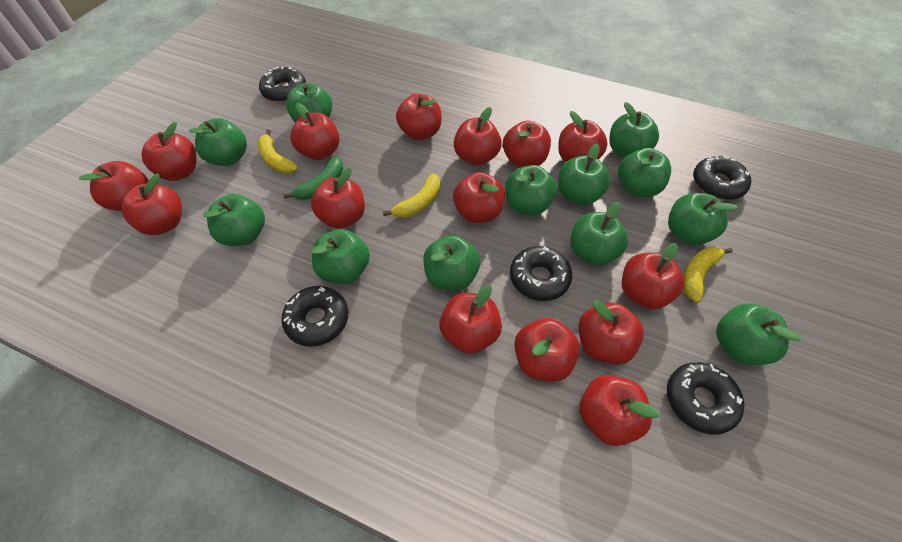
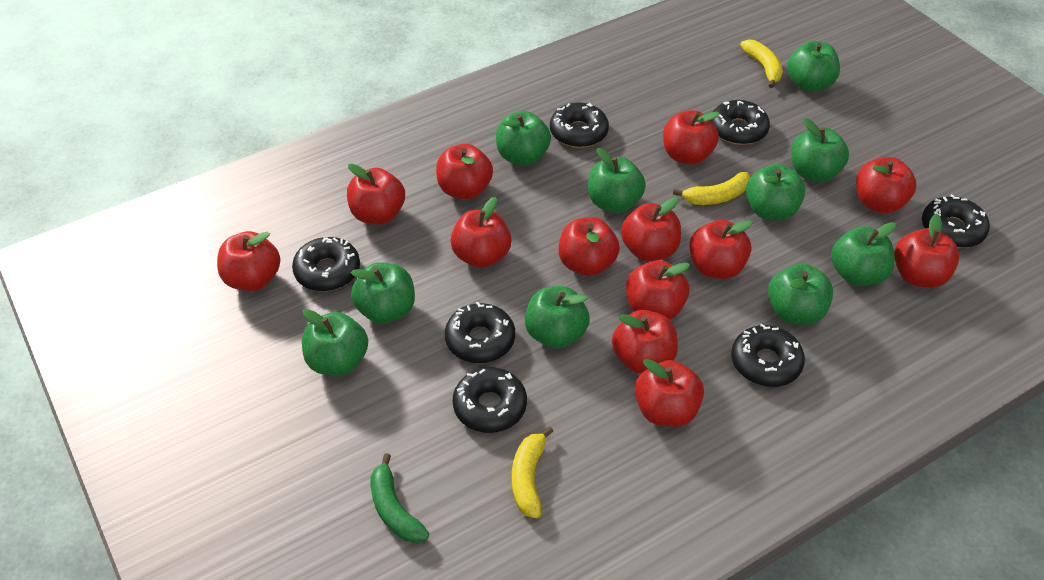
black donut: 5 -> 7
green apple: 12 -> 10
red apple: 15 -> 13

